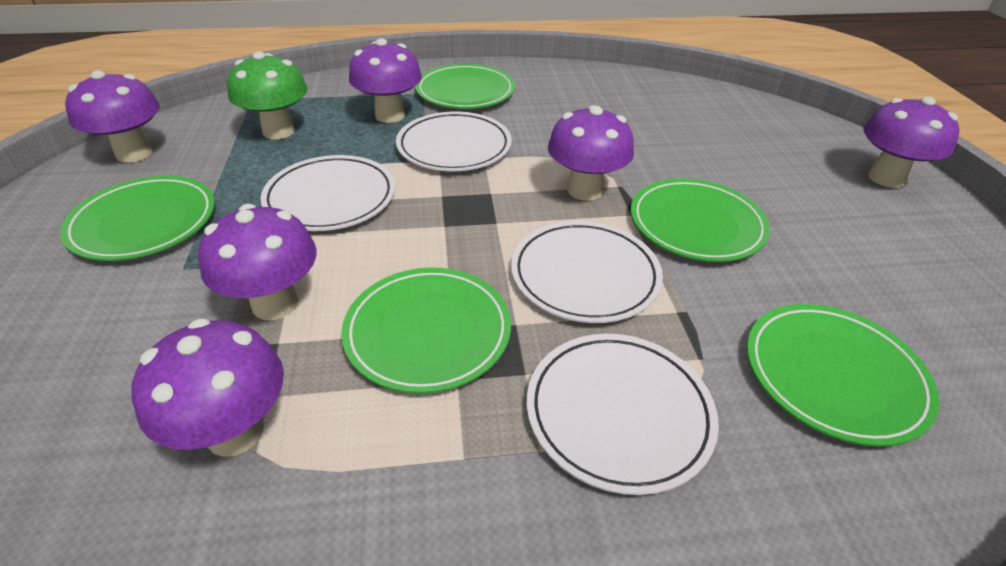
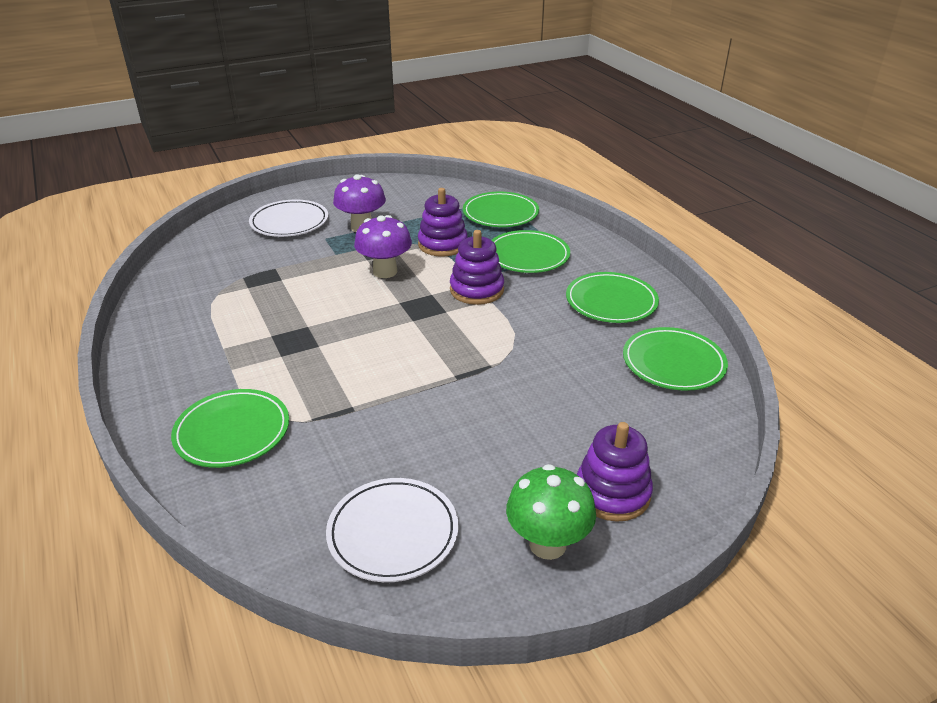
purple mushroom: 6 -> 2
purple stacking toy: 0 -> 3
white plate: 4 -> 2

